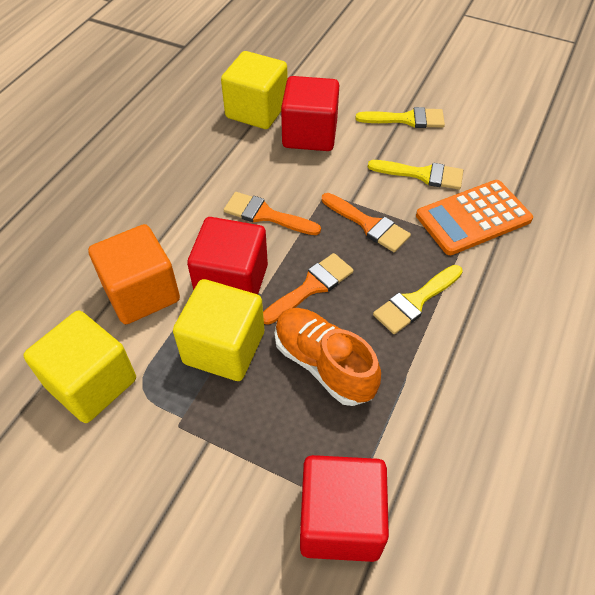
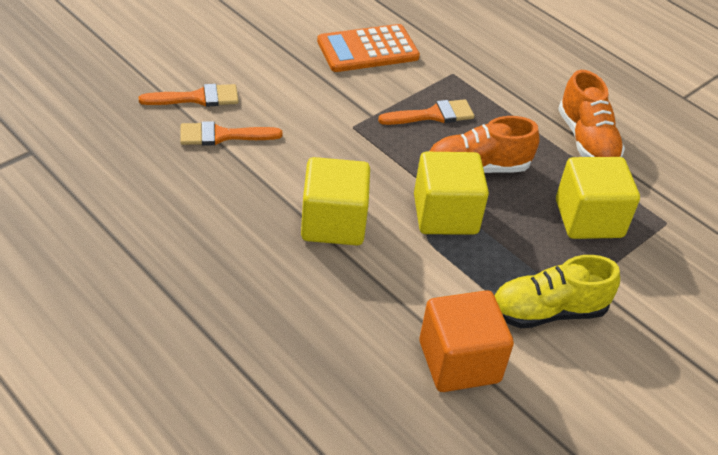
orange shoe: 1 -> 2
red cube: 3 -> 0
yellow brush: 3 -> 0
yellow shoe: 0 -> 1

